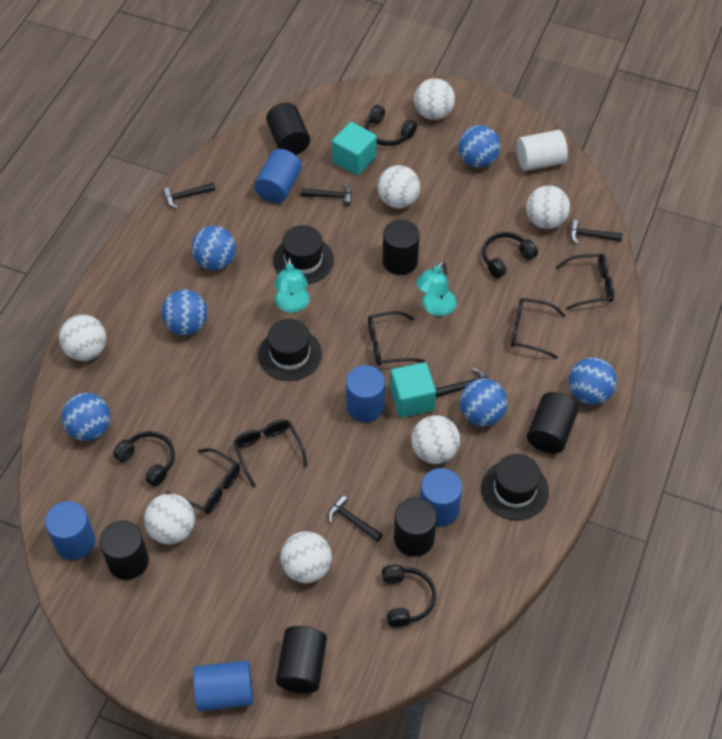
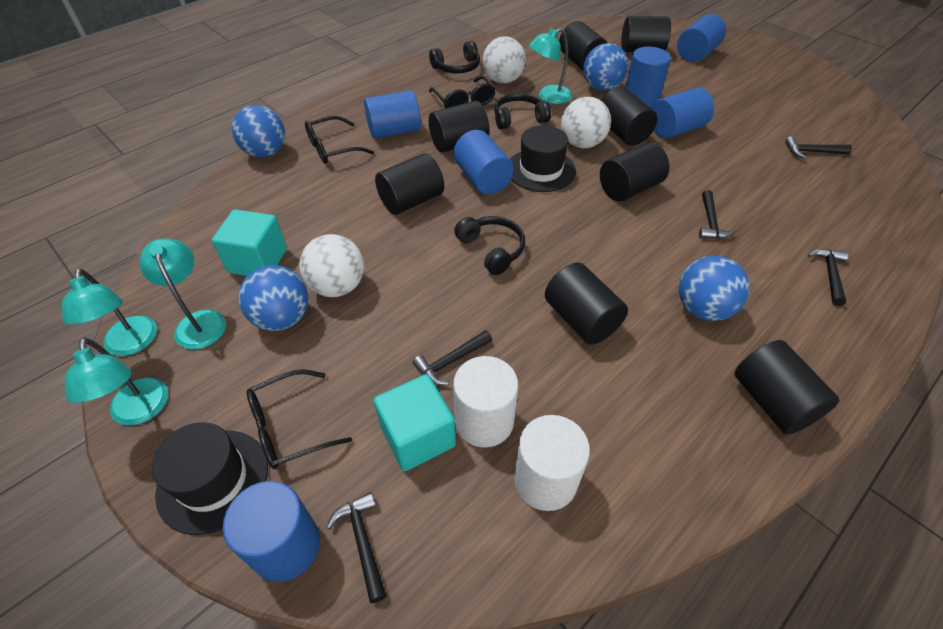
black cylinder: 6 -> 8
black glasses: 5 -> 3
black hat: 3 -> 2
black headphones: 4 -> 3
blue ball: 6 -> 4
blue cylinder: 5 -> 6
turquoise lamp: 2 -> 4
white ball: 7 -> 3
white cylinder: 1 -> 2

